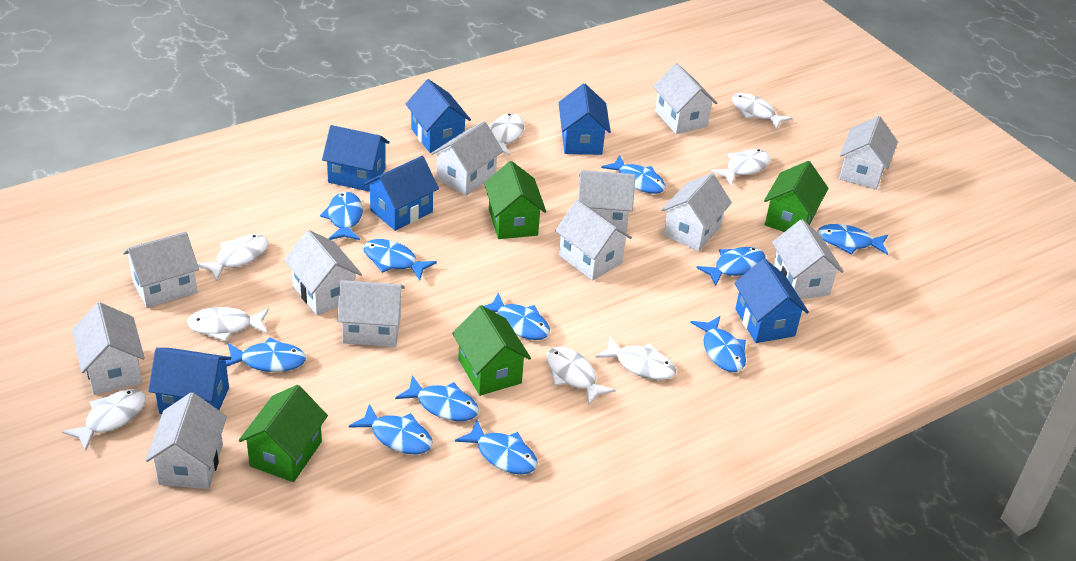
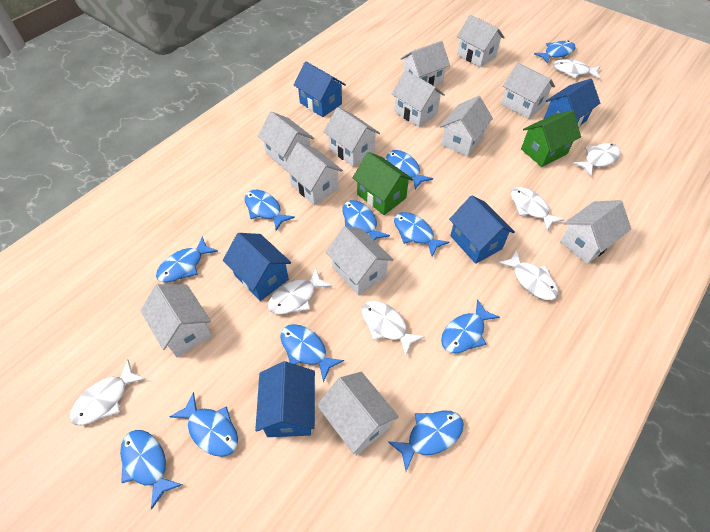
blue house: 6 -> 5
green house: 4 -> 2
white fish: 8 -> 7

